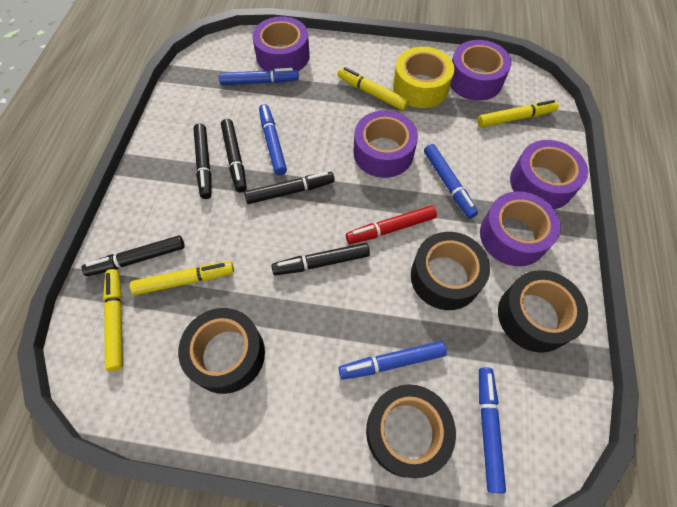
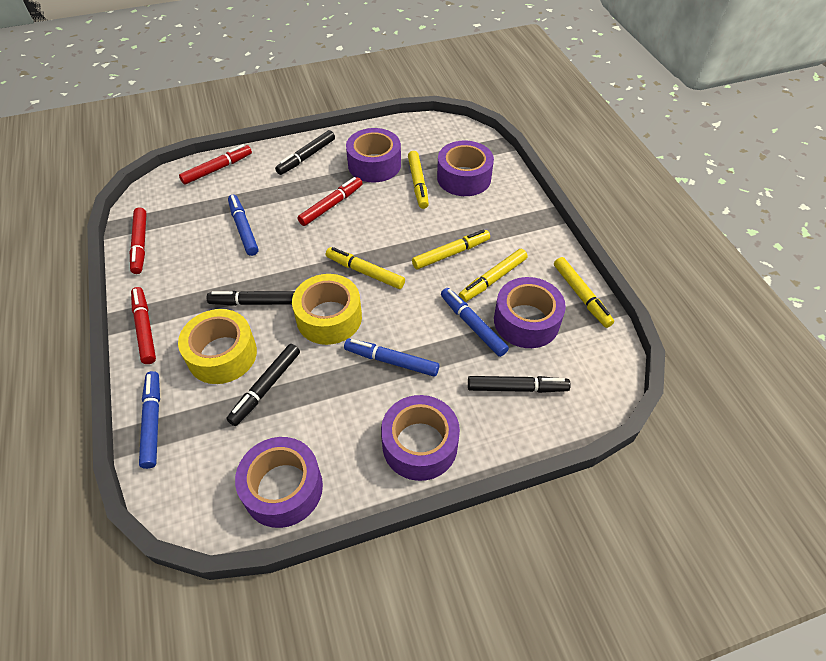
black marker: 5 -> 4
black tape: 4 -> 0
blue marker: 5 -> 4
red marker: 1 -> 4
yellow marker: 4 -> 5
yellow tape: 1 -> 2

